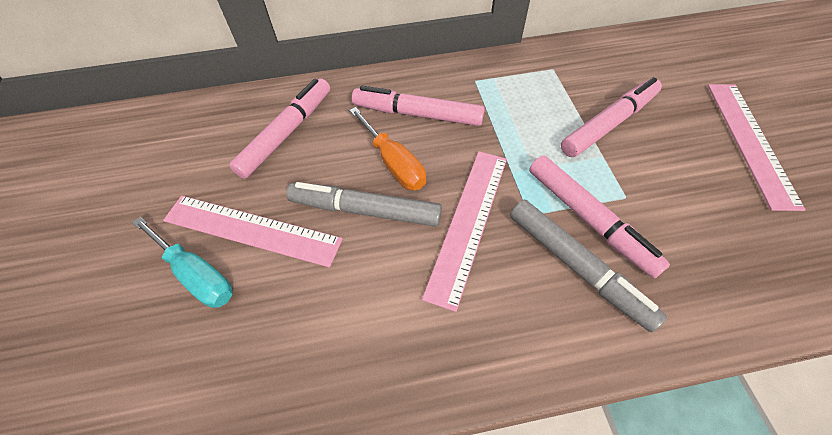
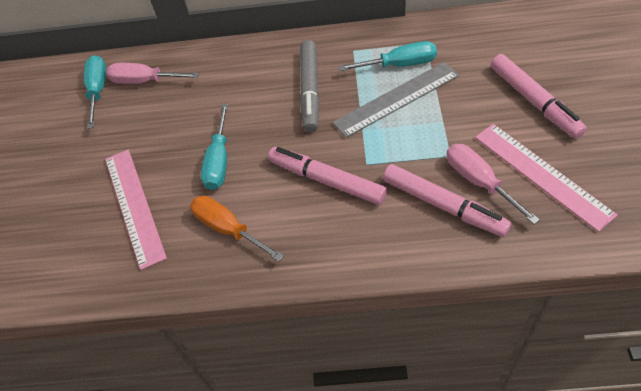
grey marker: 2 -> 1
grey ruler: 0 -> 1
pink marker: 4 -> 3
pink ruler: 3 -> 2
pink screwdriver: 0 -> 2
turquoise screwdriver: 1 -> 3

